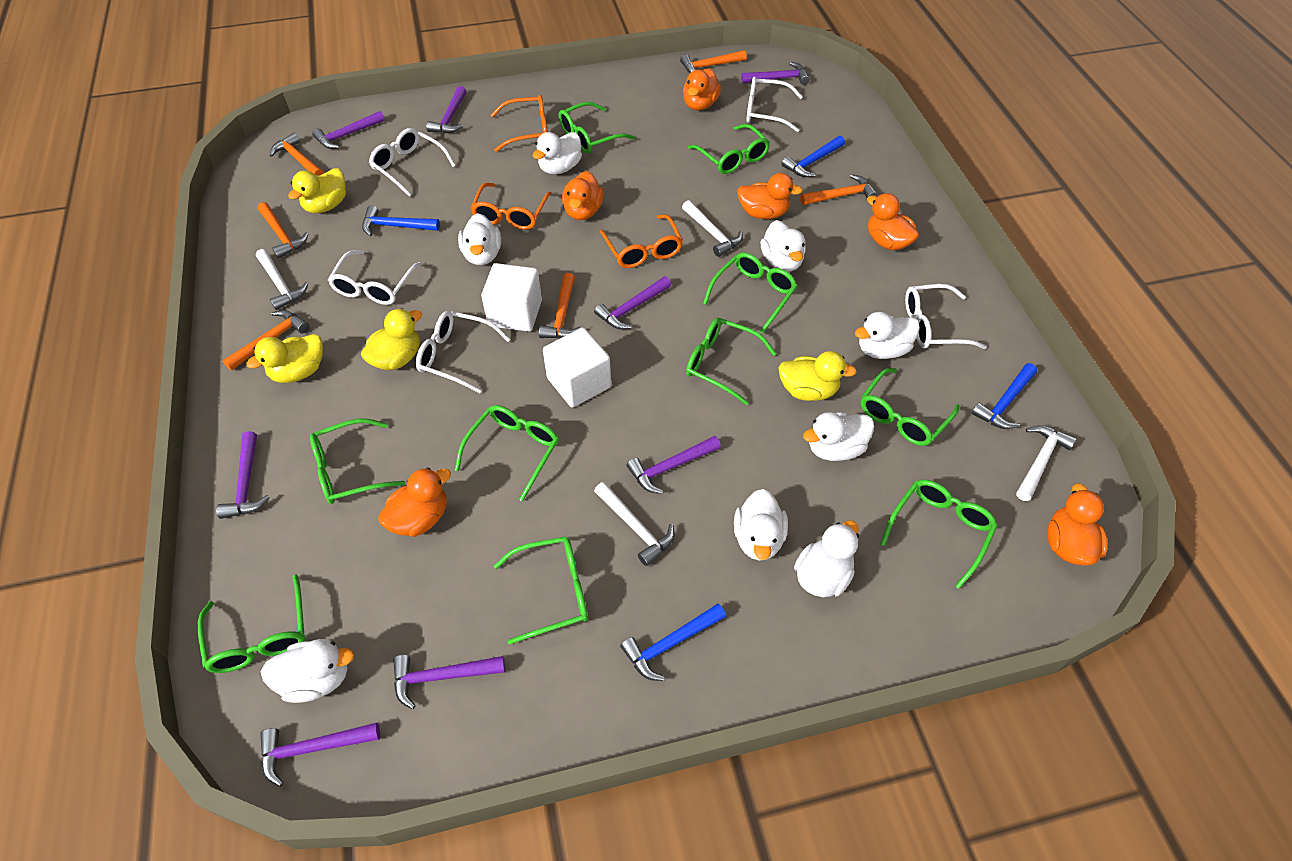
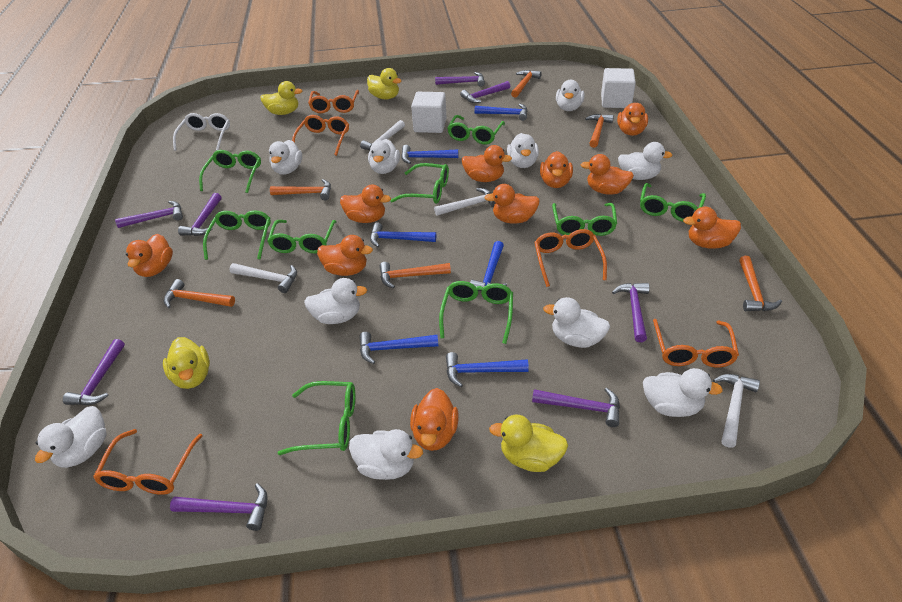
blue hammer: 4 -> 6
green glasses: 10 -> 9
orange duck: 6 -> 10
orange glasses: 3 -> 5
white duck: 8 -> 10
white glasses: 5 -> 1

